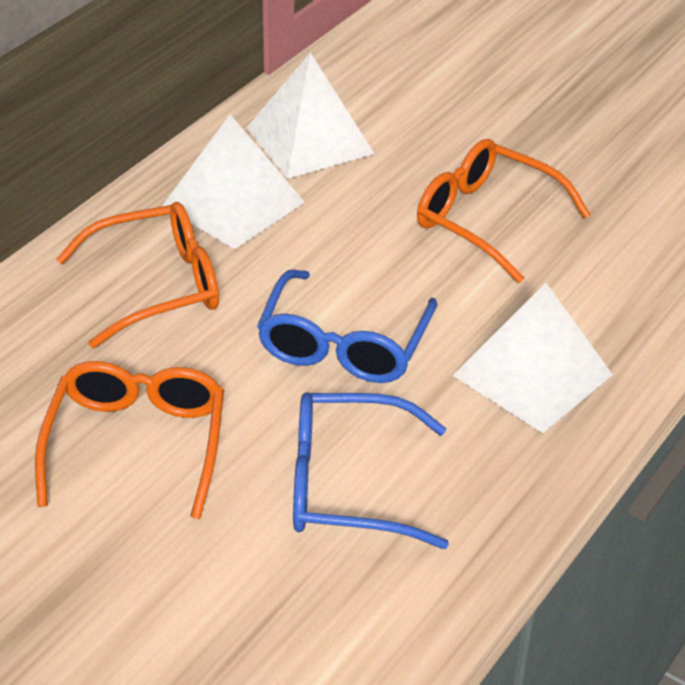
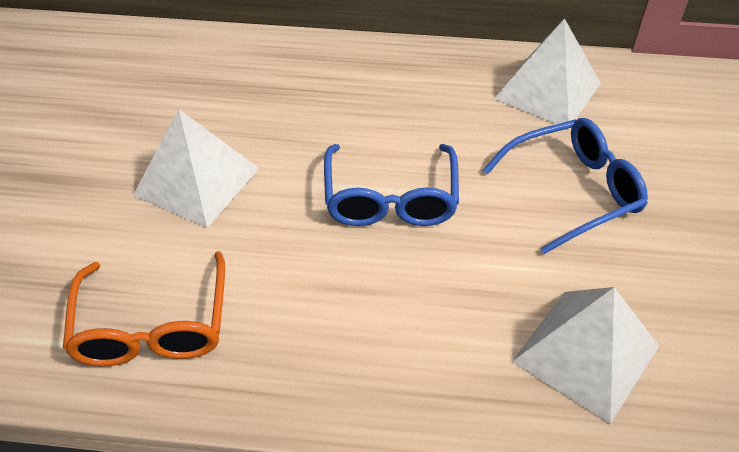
orange glasses: 3 -> 1

